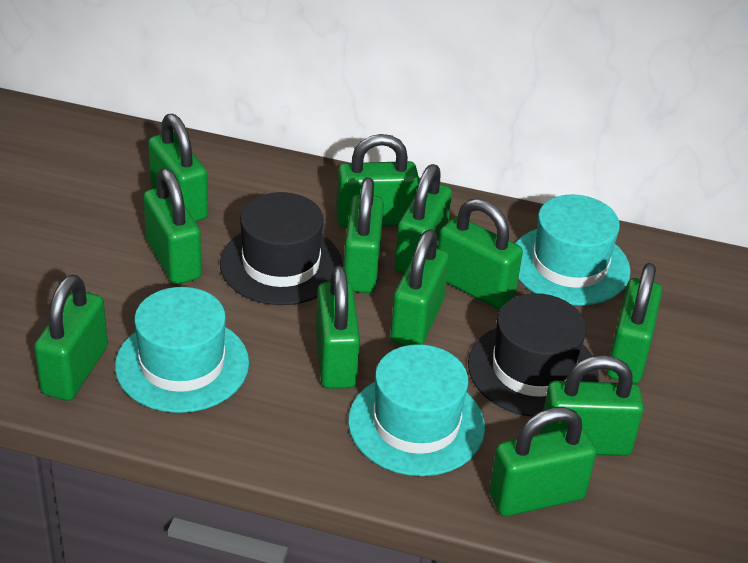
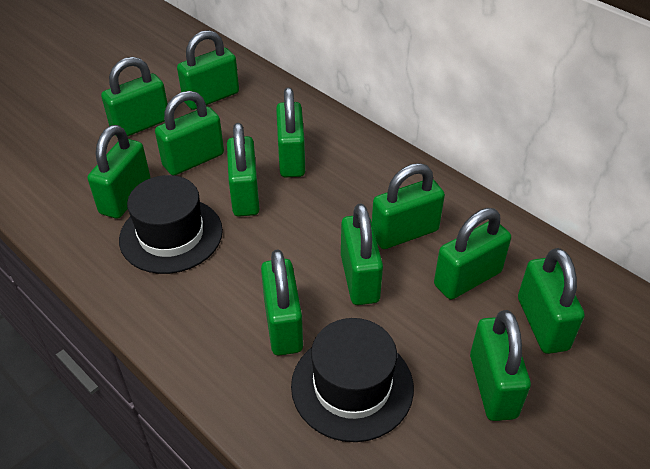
turquoise hat: 3 -> 0

